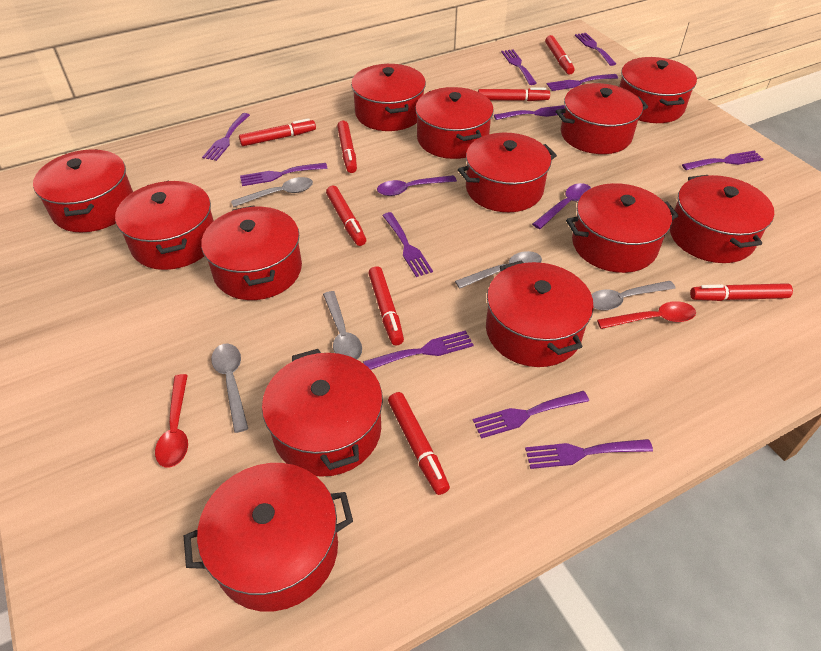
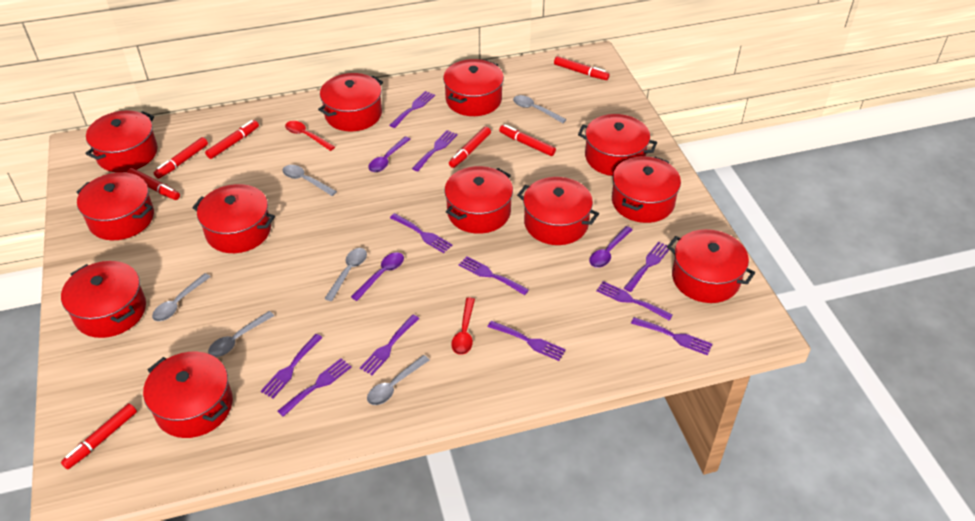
grey spoon: 5 -> 6
purple spoon: 2 -> 3
red marker: 8 -> 7
red pot: 13 -> 12

